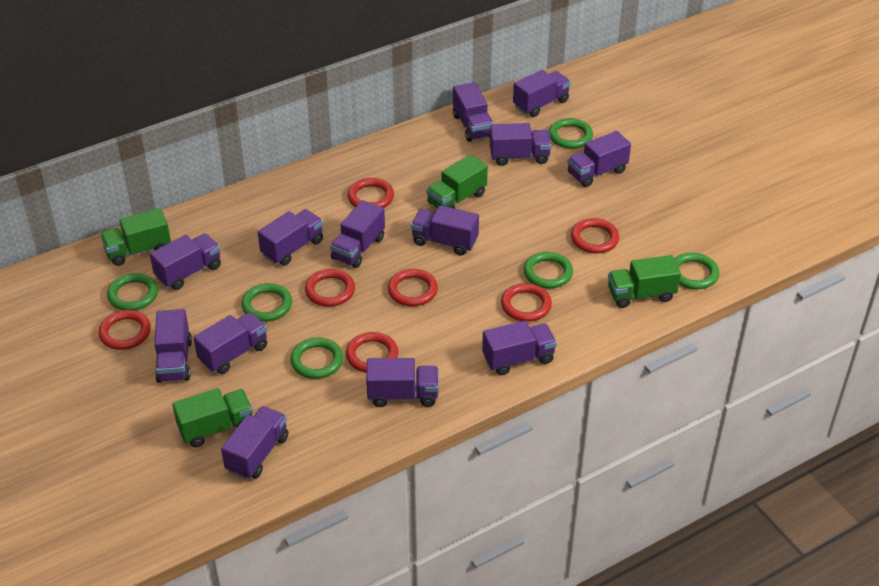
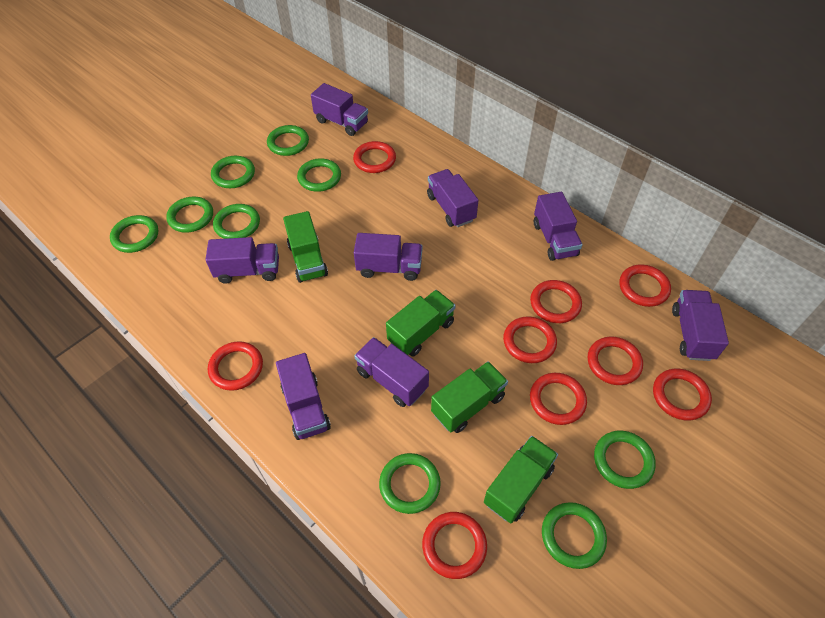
green ring: 6 -> 9
purple truck: 13 -> 8
red ring: 7 -> 9

